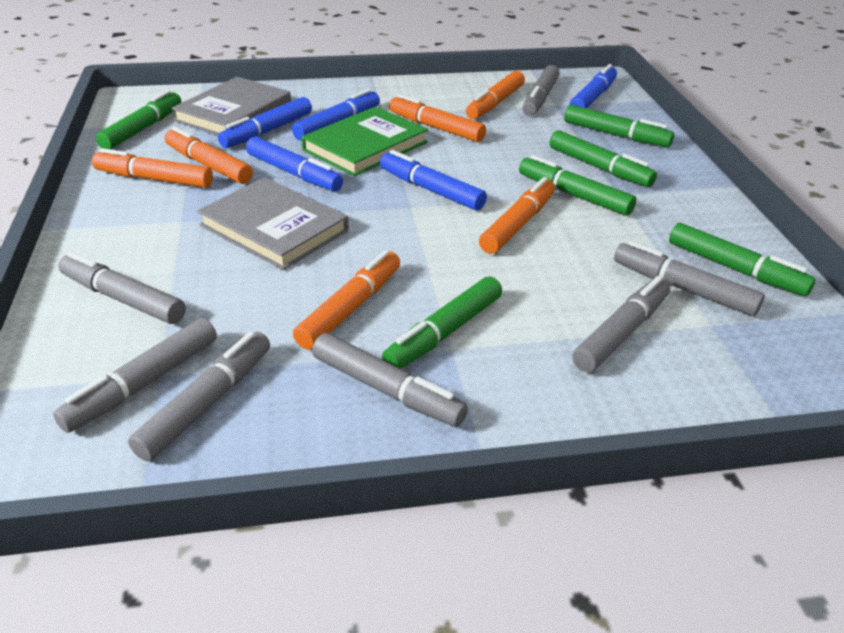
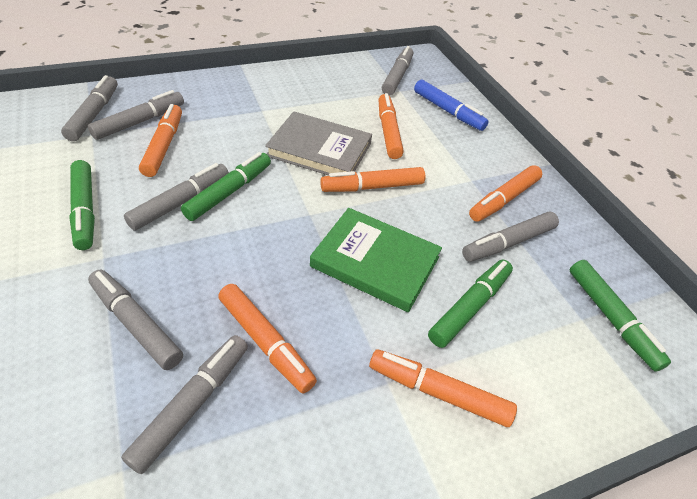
blue marker: 5 -> 1
green marker: 6 -> 4
grey book: 2 -> 1

